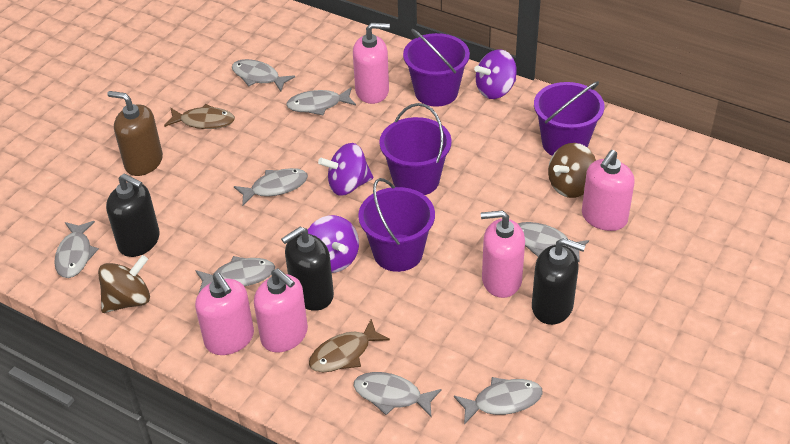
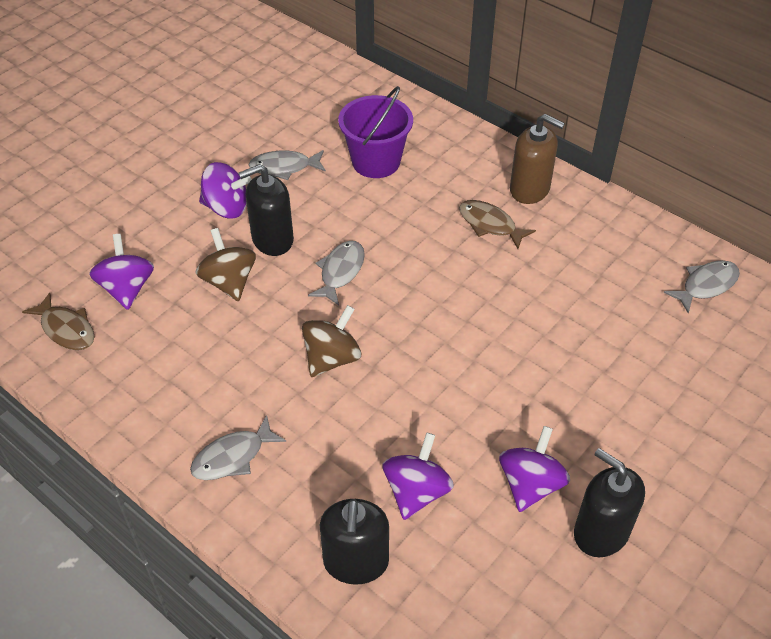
grey fish: 8 -> 4
pink soap dispenser: 5 -> 0
purple bucket: 4 -> 1
purple spinning top: 3 -> 4

